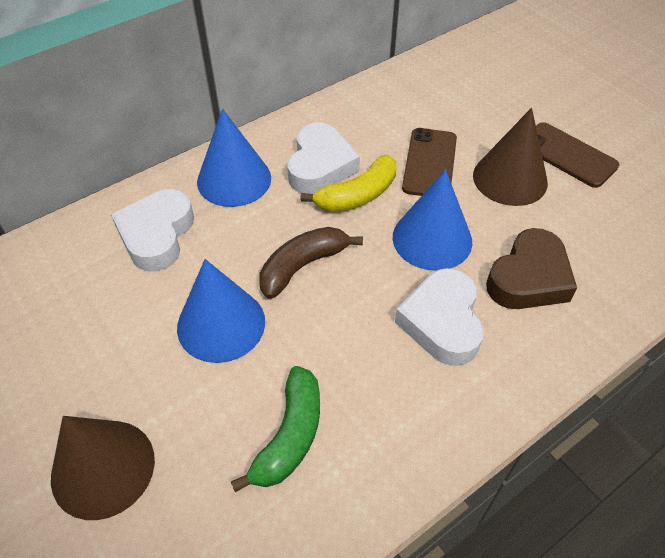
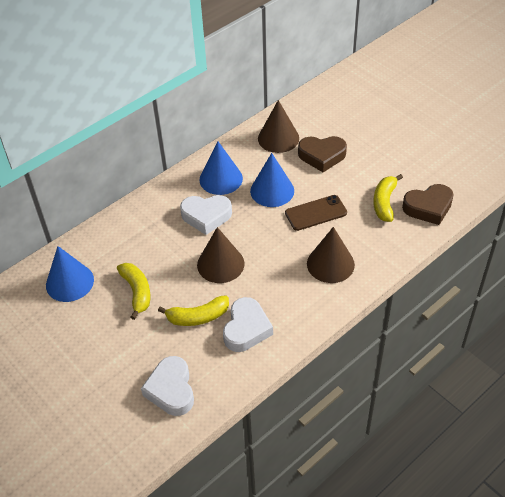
brown banana: 1 -> 0
brown cone: 2 -> 3
brown heart: 1 -> 2
brown phone: 2 -> 1
green banana: 1 -> 0
yellow banana: 1 -> 3

